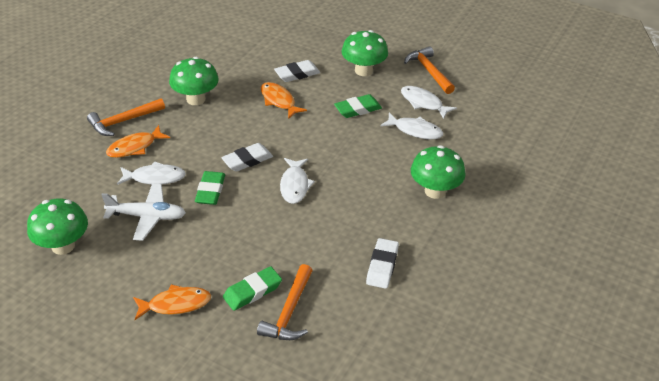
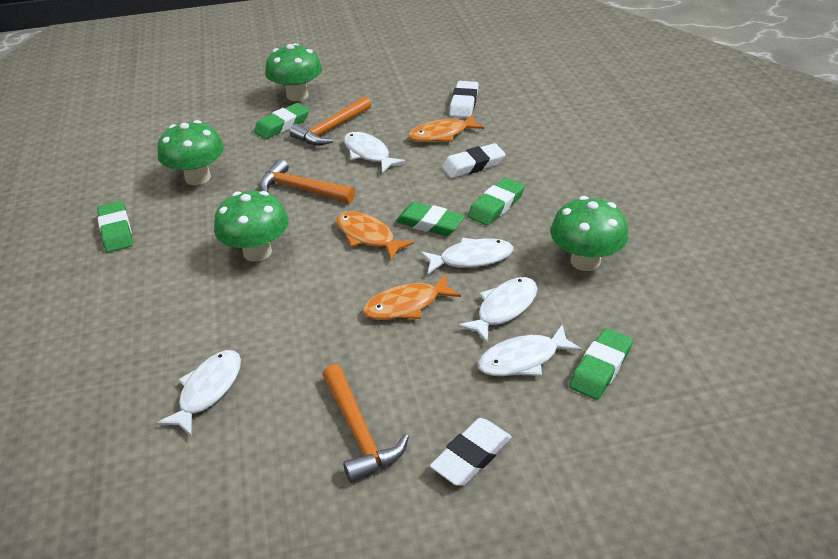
green eraser: 3 -> 5
white fish: 4 -> 5
white plane: 1 -> 0

